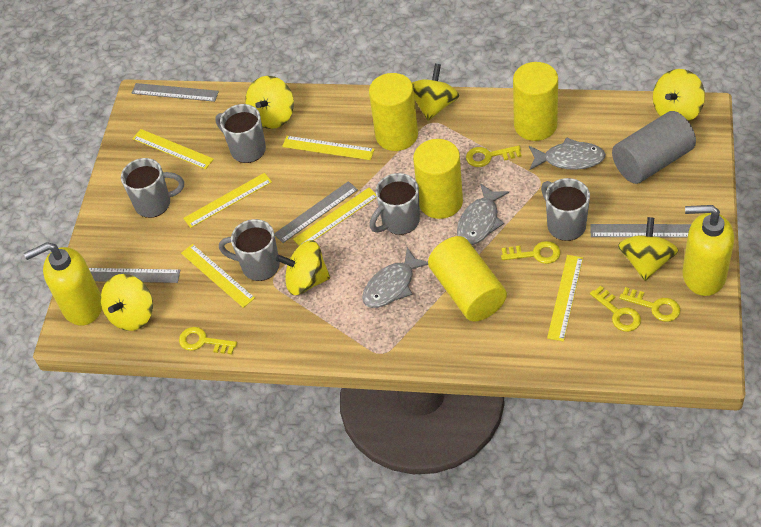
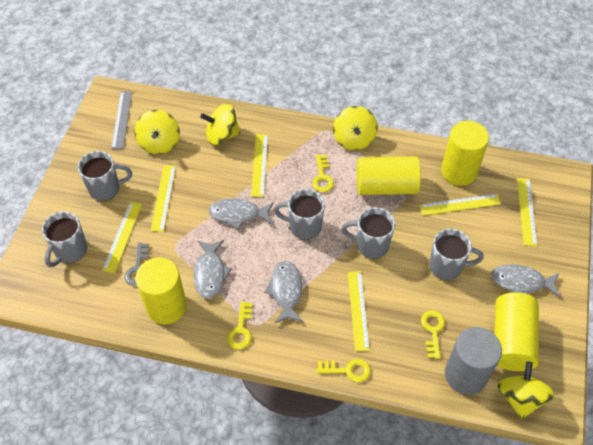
grey fish: 3 -> 4
grey key: 0 -> 1
grey ruler: 4 -> 1
yellow key: 5 -> 4
yellow soap dispenser: 2 -> 0
yellow spinning top: 6 -> 4

